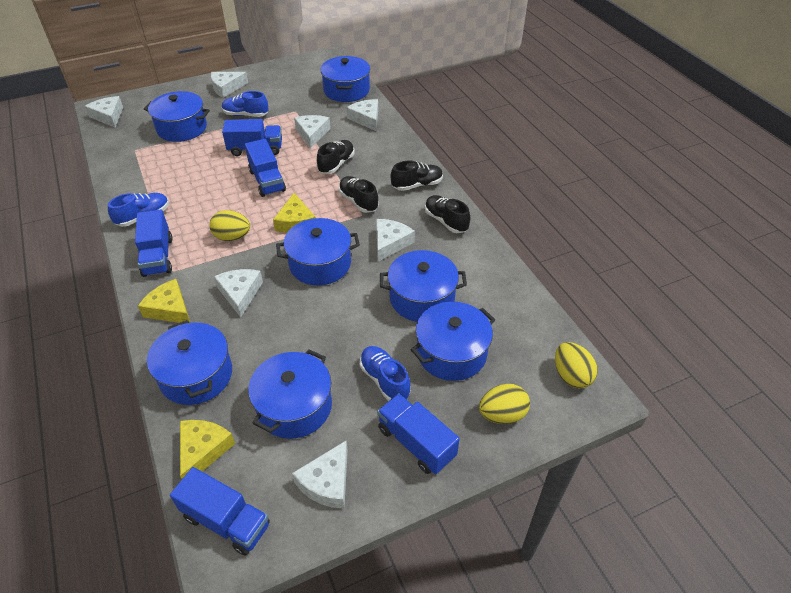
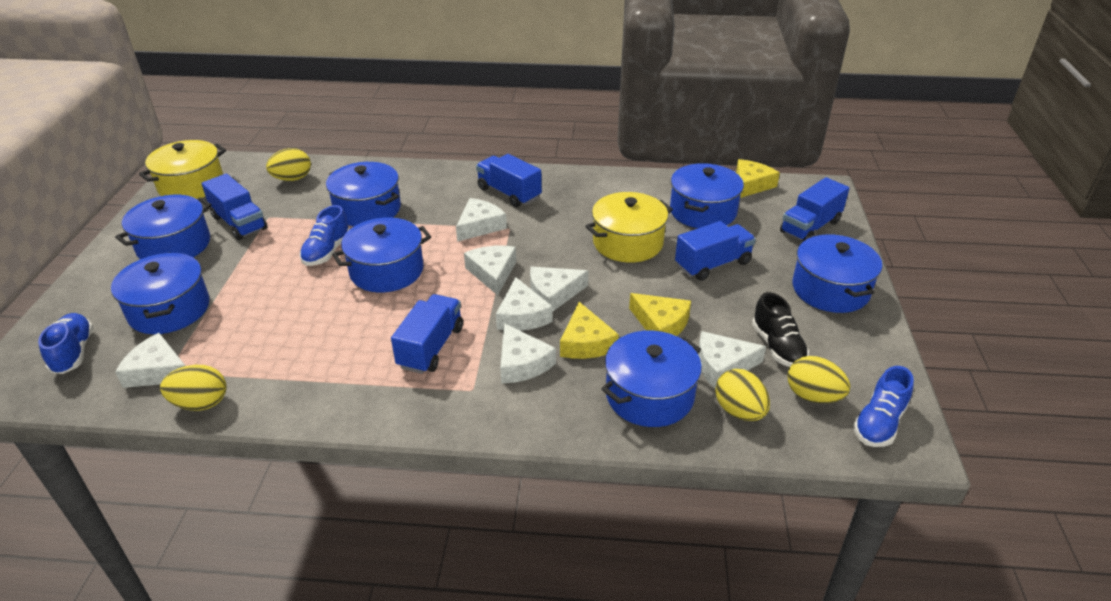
black shoe: 4 -> 1
yellow egg: 3 -> 4
yellow pot: 0 -> 2

